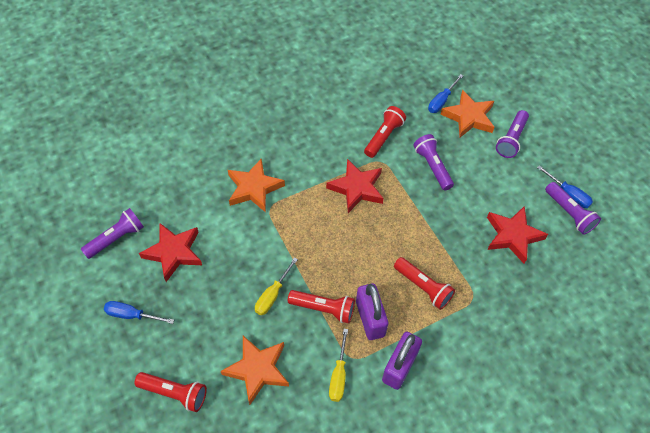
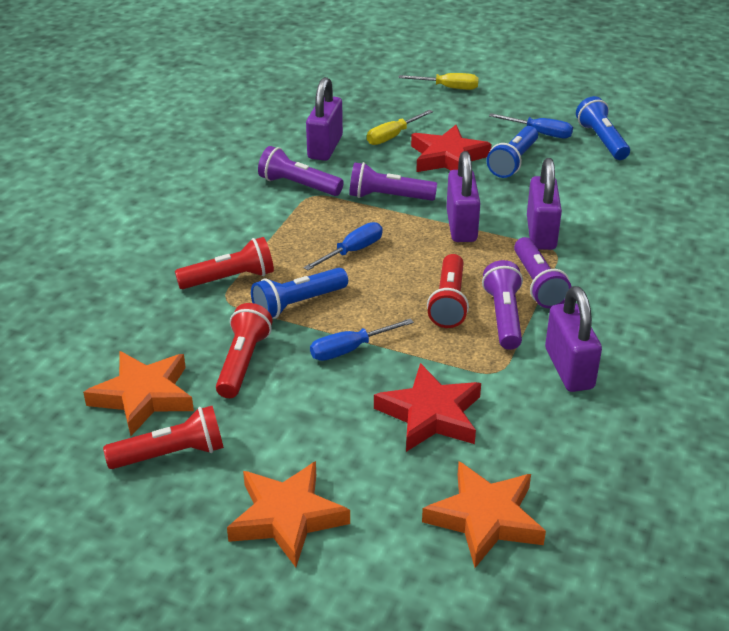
blue flashlight: 0 -> 3
purple padlock: 2 -> 4
red star: 3 -> 2

